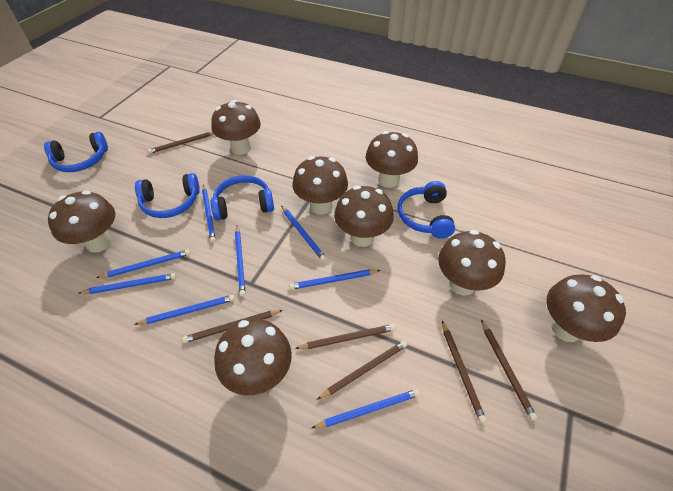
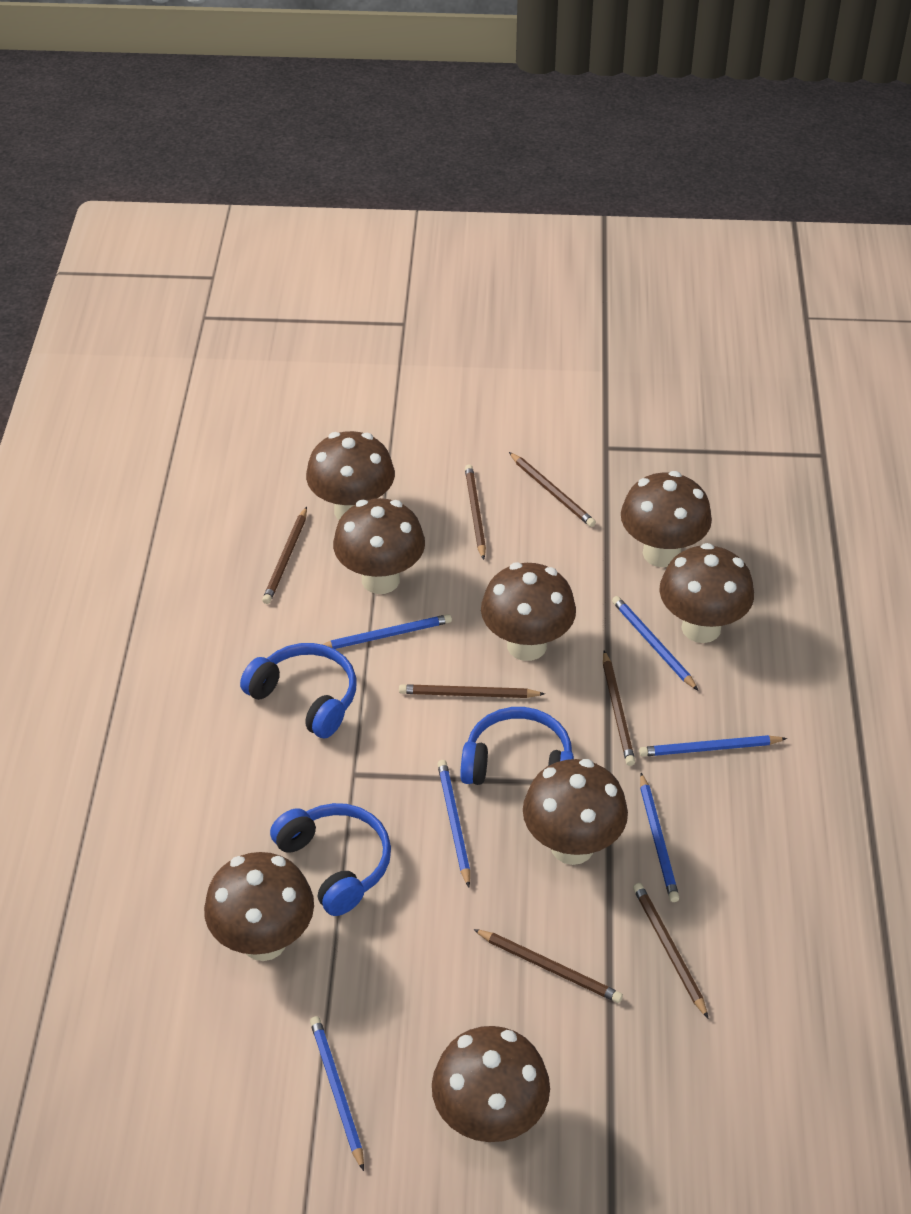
blue headphones: 4 -> 3
blue pencil: 8 -> 6
brown pencil: 6 -> 7

